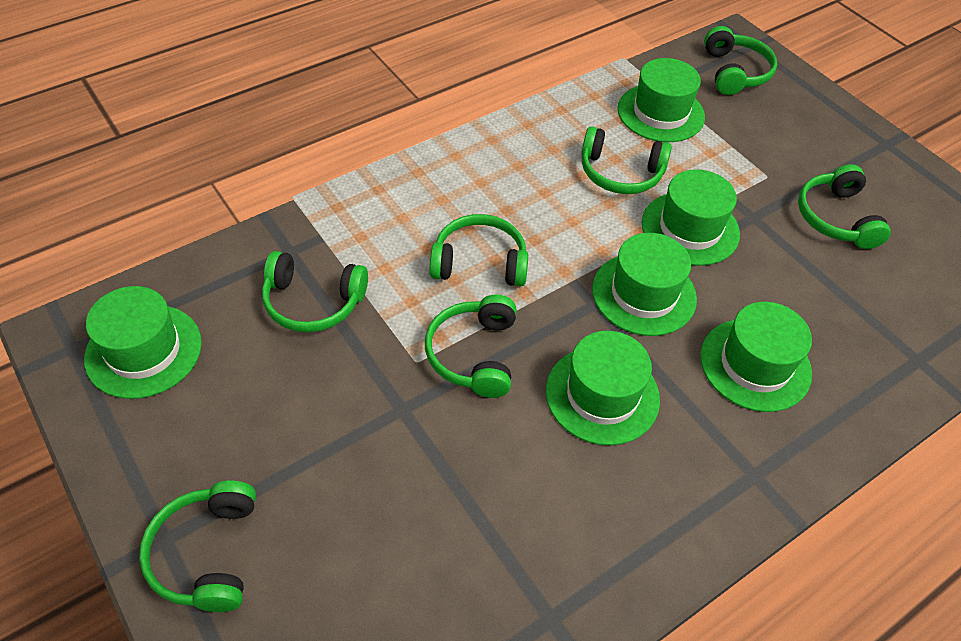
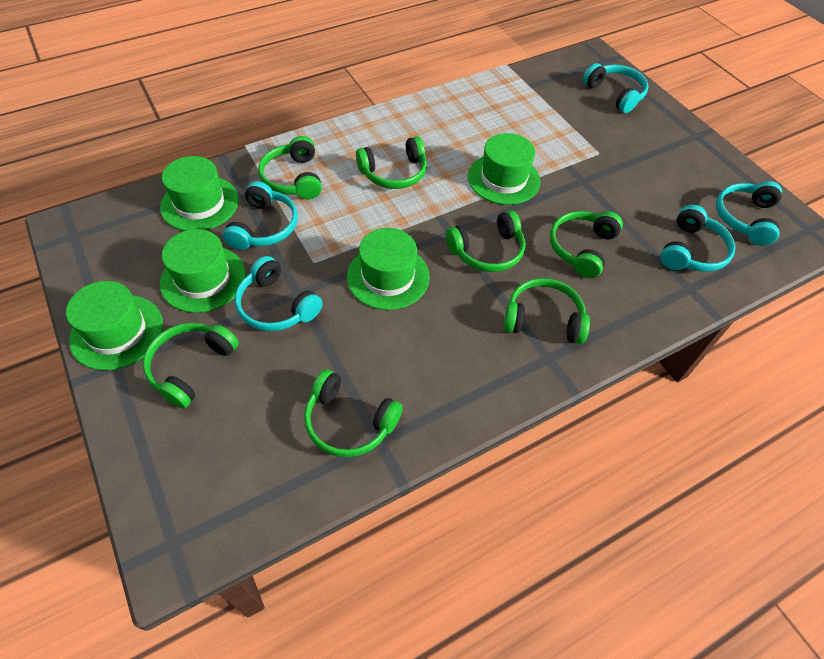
green hat: 6 -> 5
turquoise headphones: 0 -> 5

